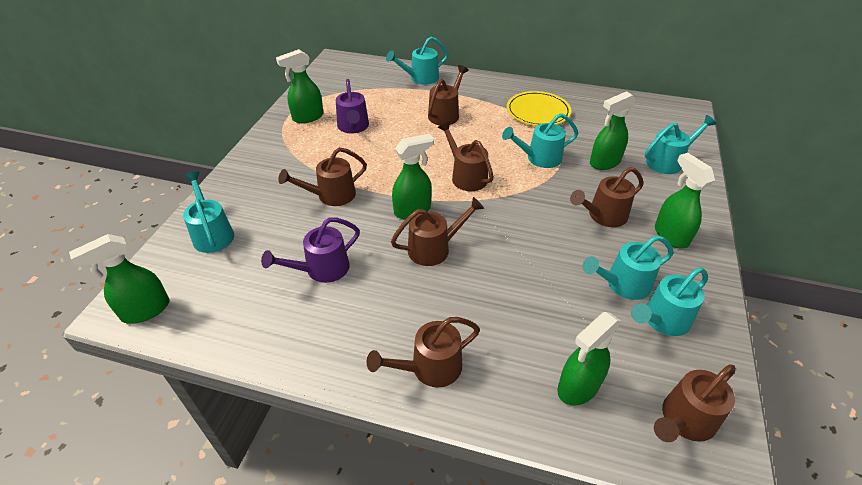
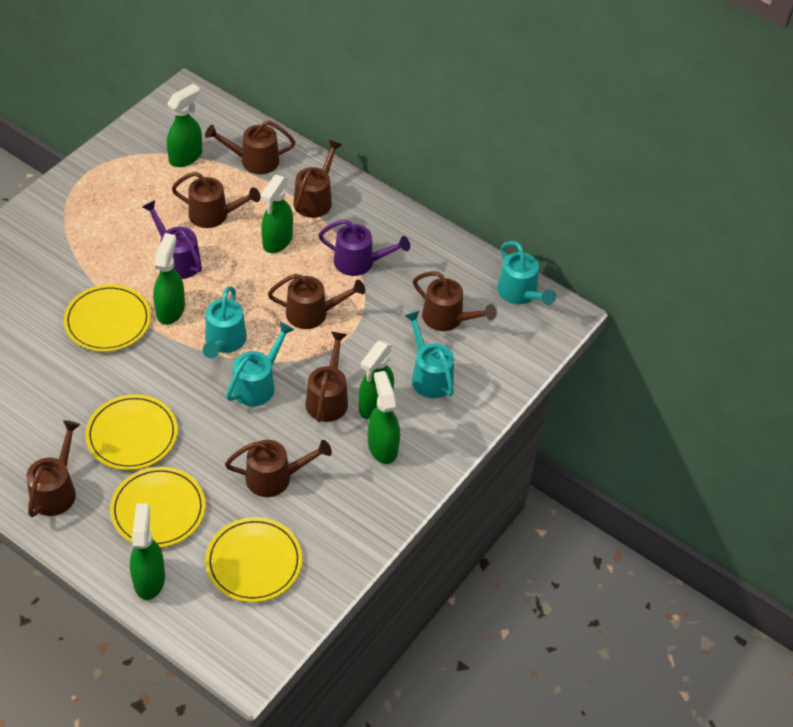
brown watering can: 7 -> 8
turquoise watering can: 6 -> 4
yellow plate: 1 -> 4

